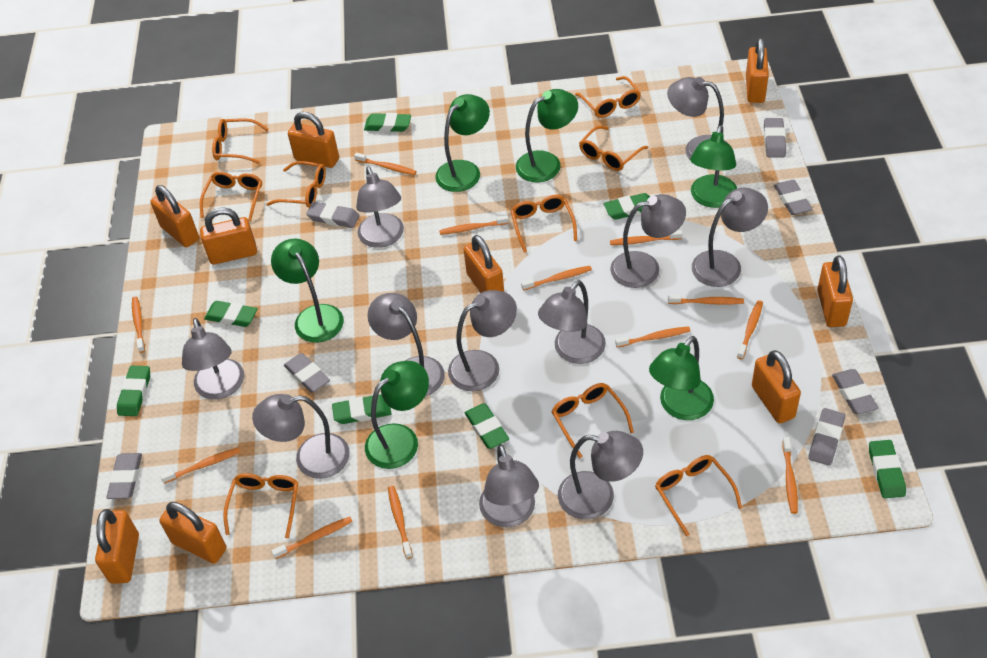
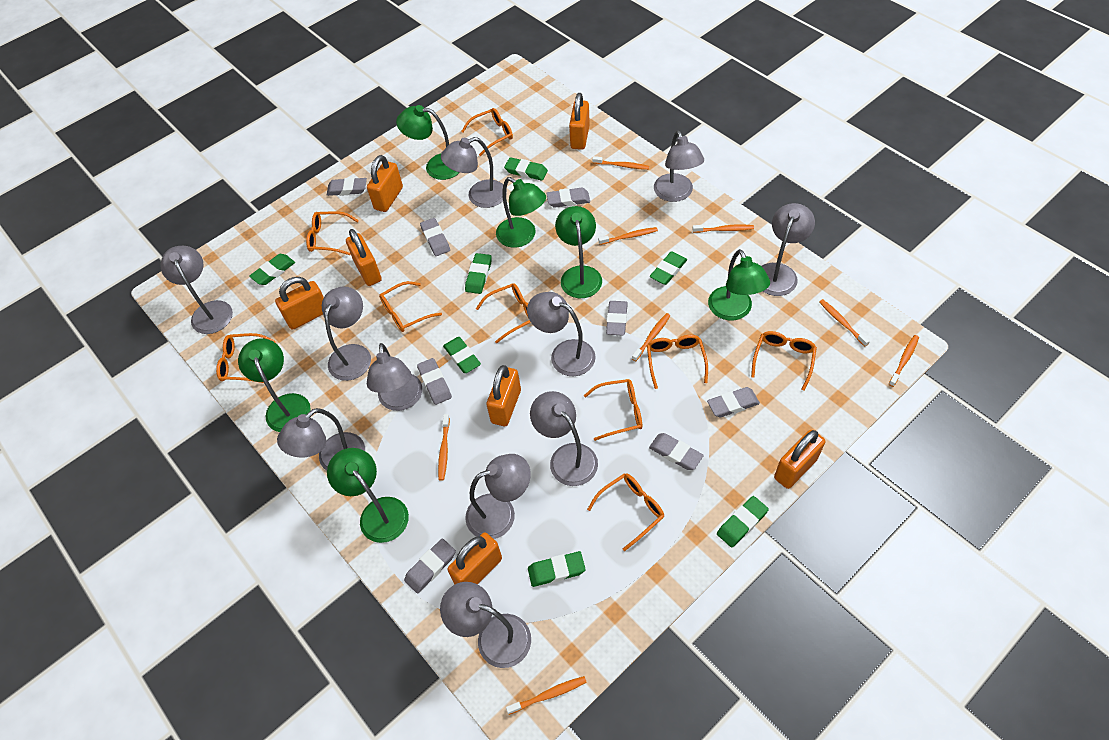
grey eraser: 7 -> 8
orange padlock: 9 -> 7
orange toothbrush: 12 -> 8

